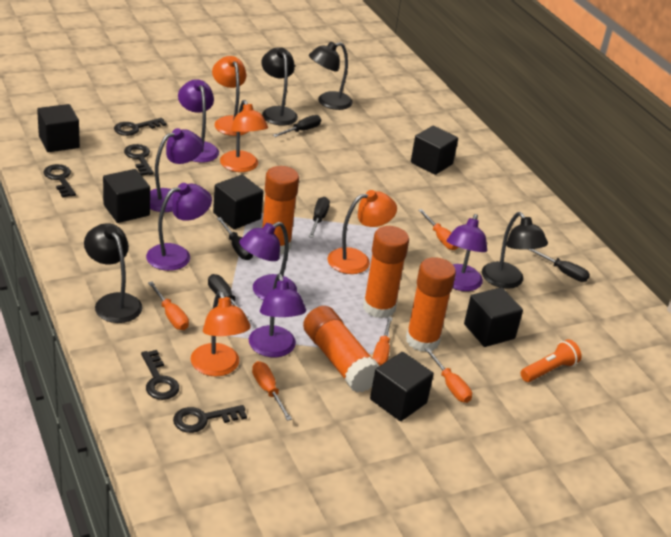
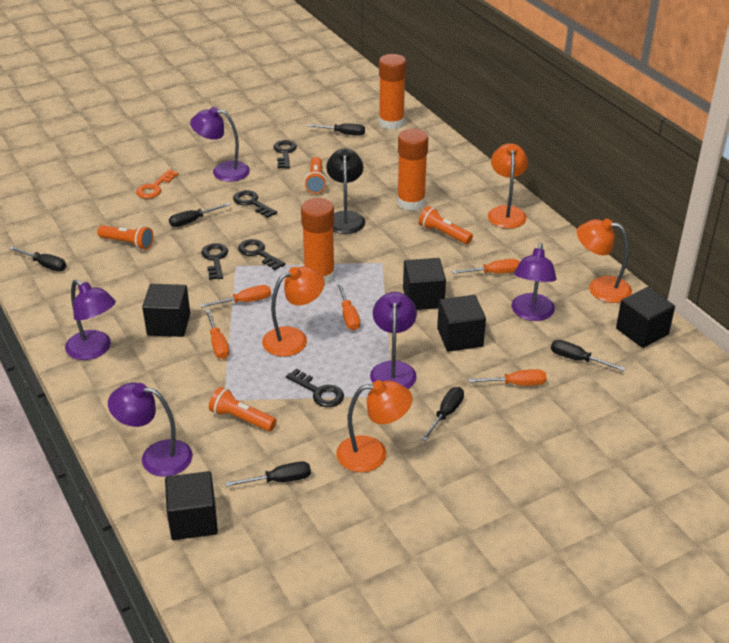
black cube: 6 -> 5
black lamp: 4 -> 1
black screwdriver: 5 -> 6
orange flashlight: 1 -> 4
orange glue stick: 4 -> 3
orange key: 0 -> 1
purple lamp: 6 -> 5

